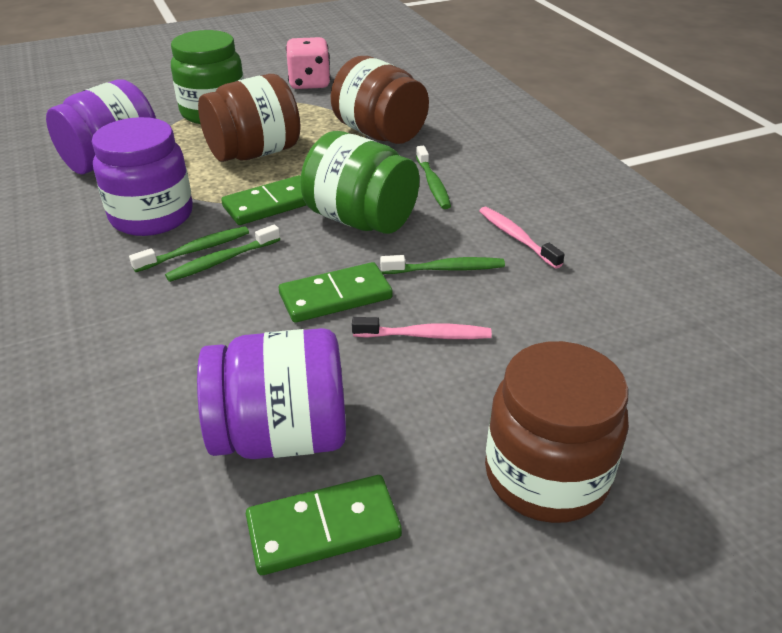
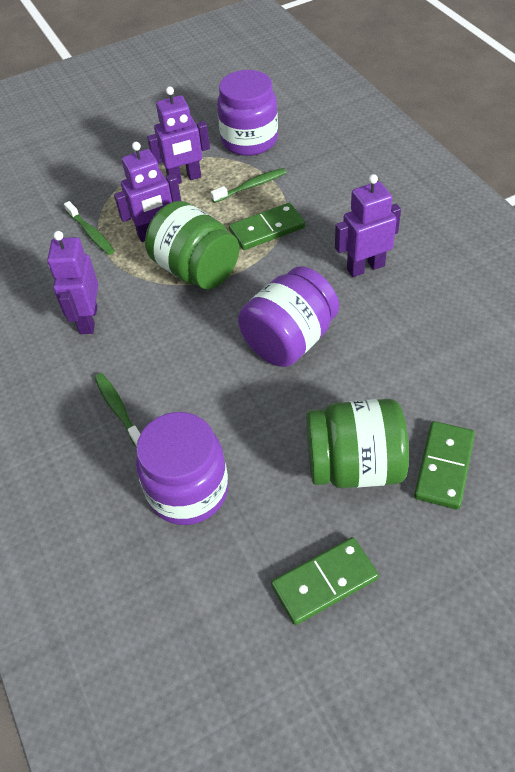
brown jar: 3 -> 0
green toothbrush: 4 -> 3
pink dice: 1 -> 0
pink toothbrush: 2 -> 0
purple robot: 0 -> 4

